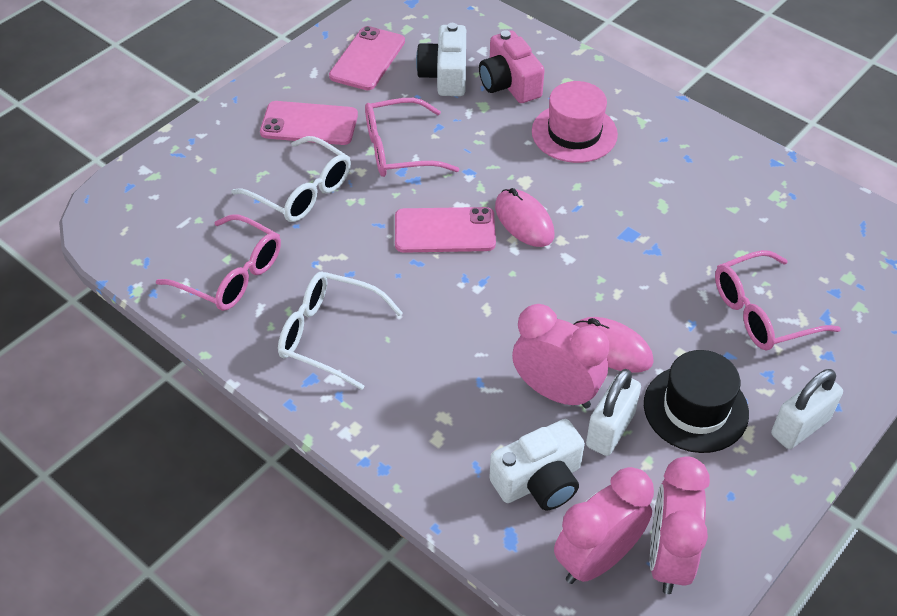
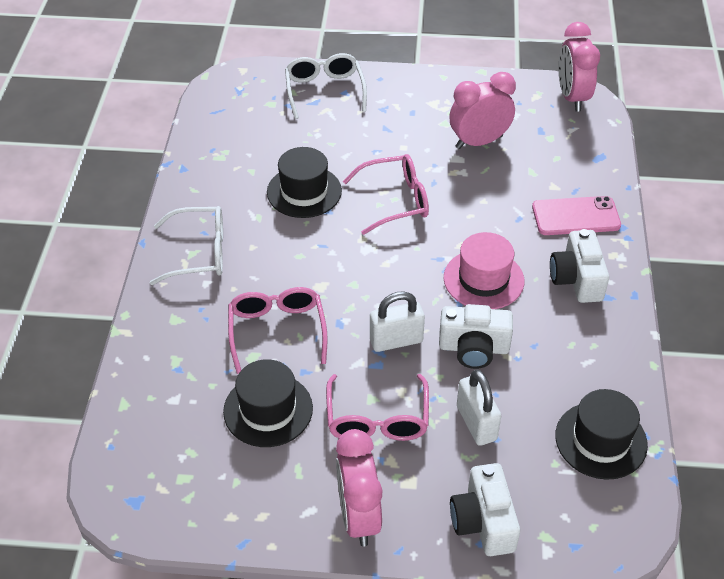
black hat: 1 -> 3
pink camera: 1 -> 0
pink mouse: 2 -> 0
pink phone: 3 -> 1
white camera: 2 -> 3

